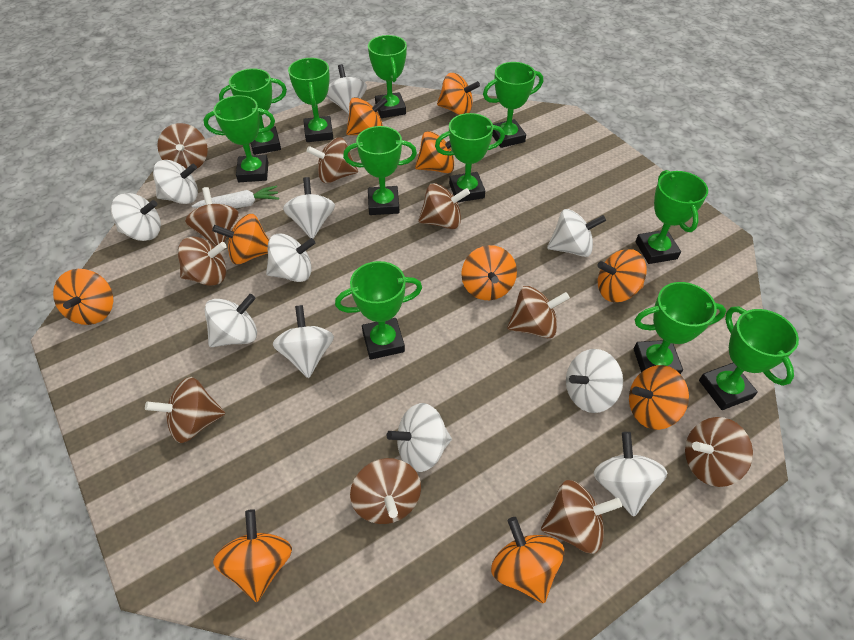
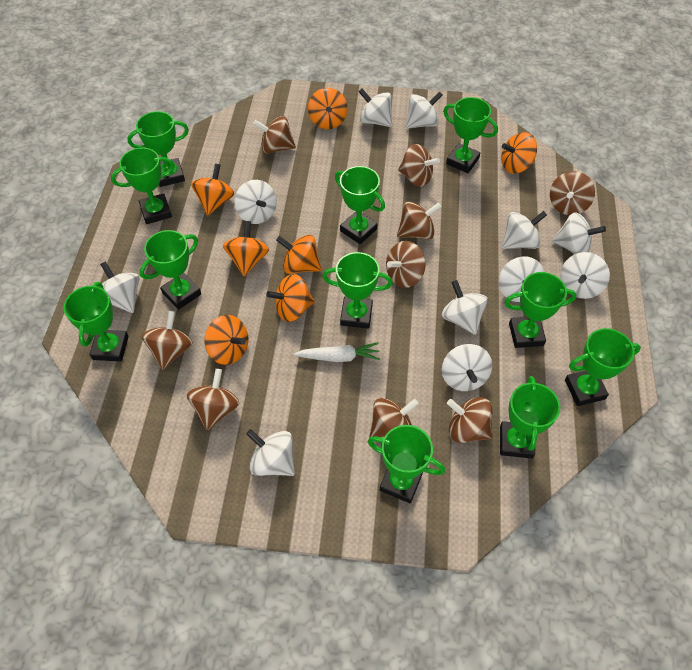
brown spinning top: 10 -> 9
orange spinning top: 10 -> 7

